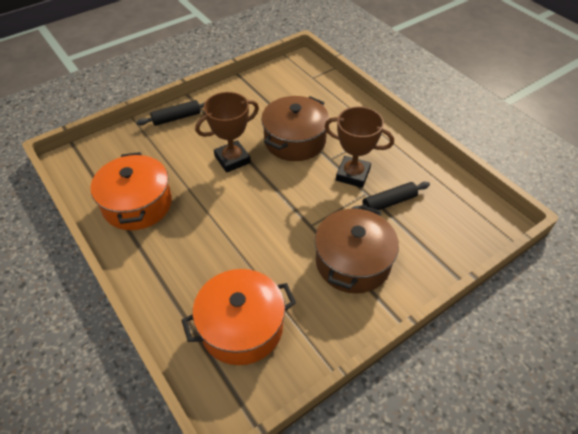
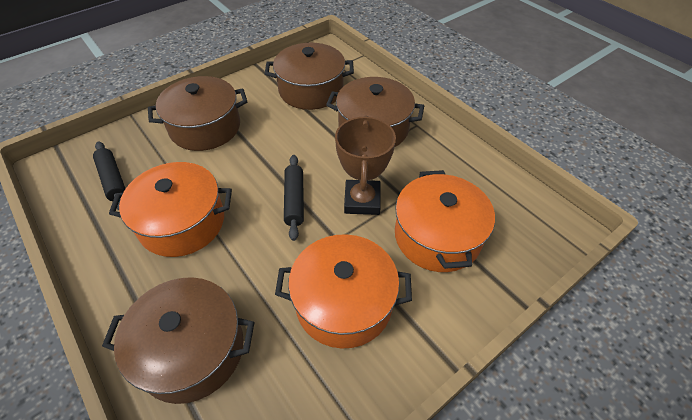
brown pot: 2 -> 4
brown trophy: 2 -> 1
orange pot: 2 -> 3

